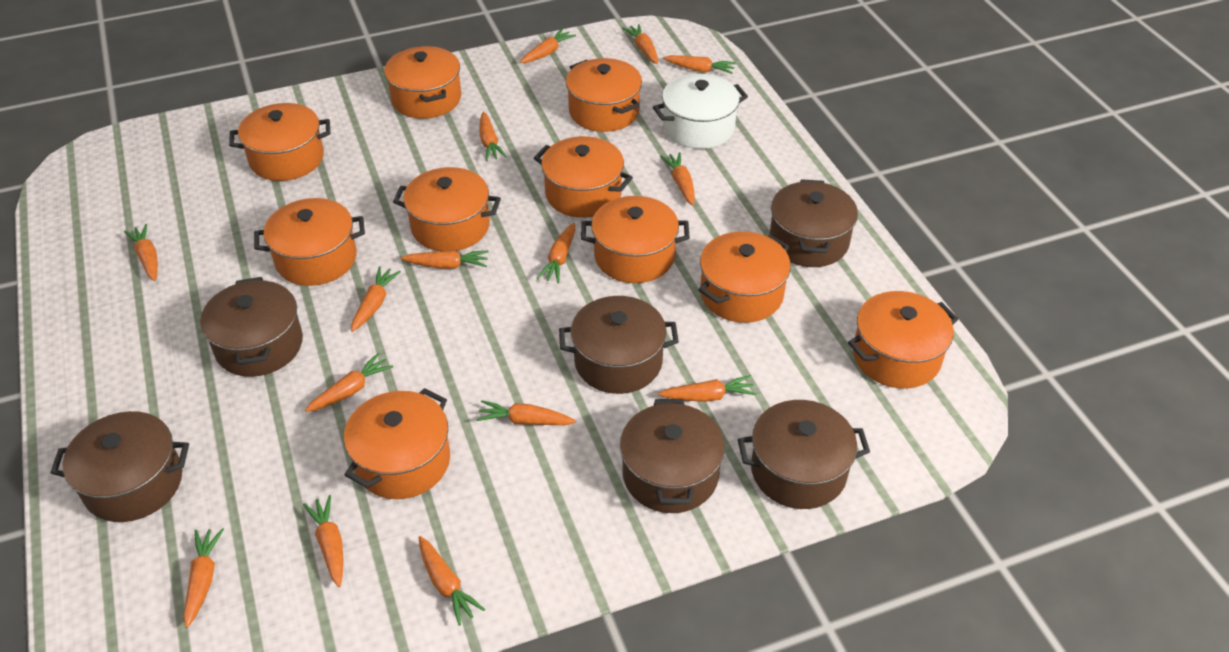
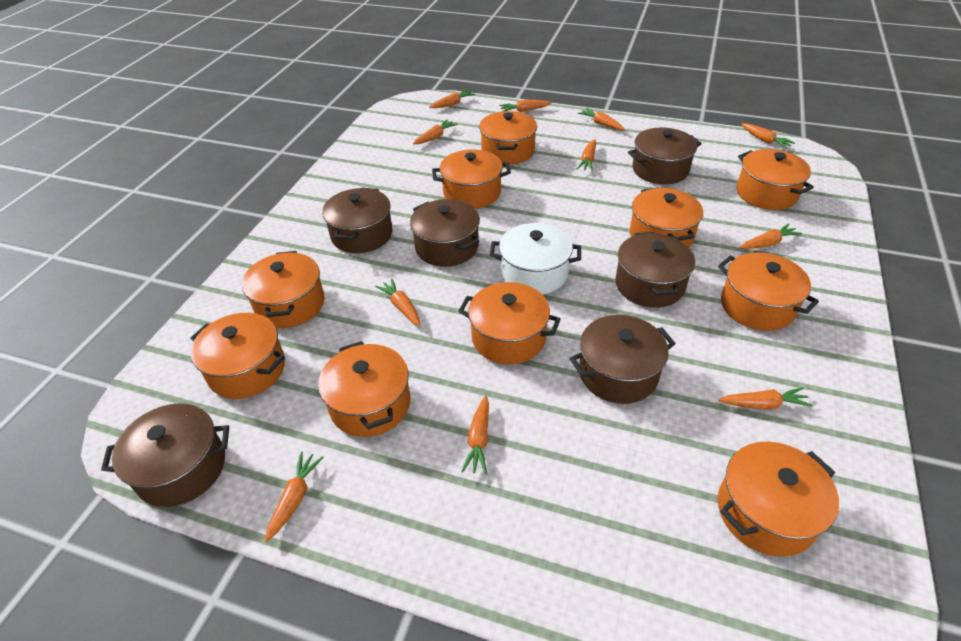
orange carrot: 15 -> 11

